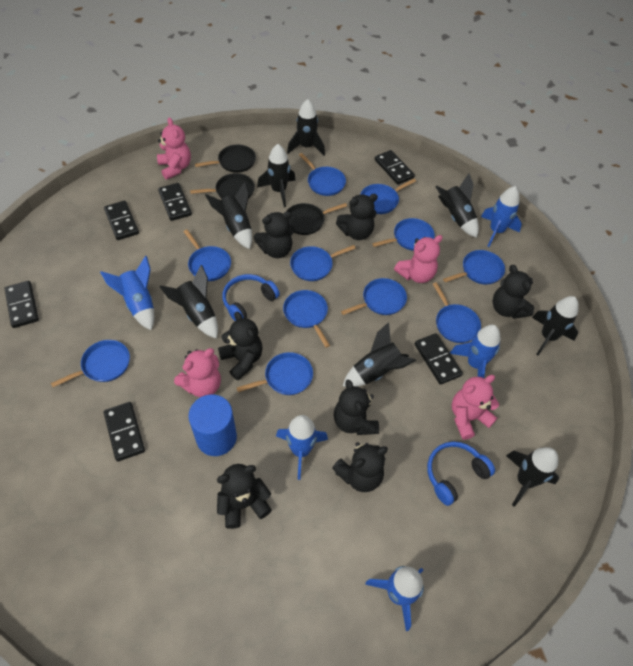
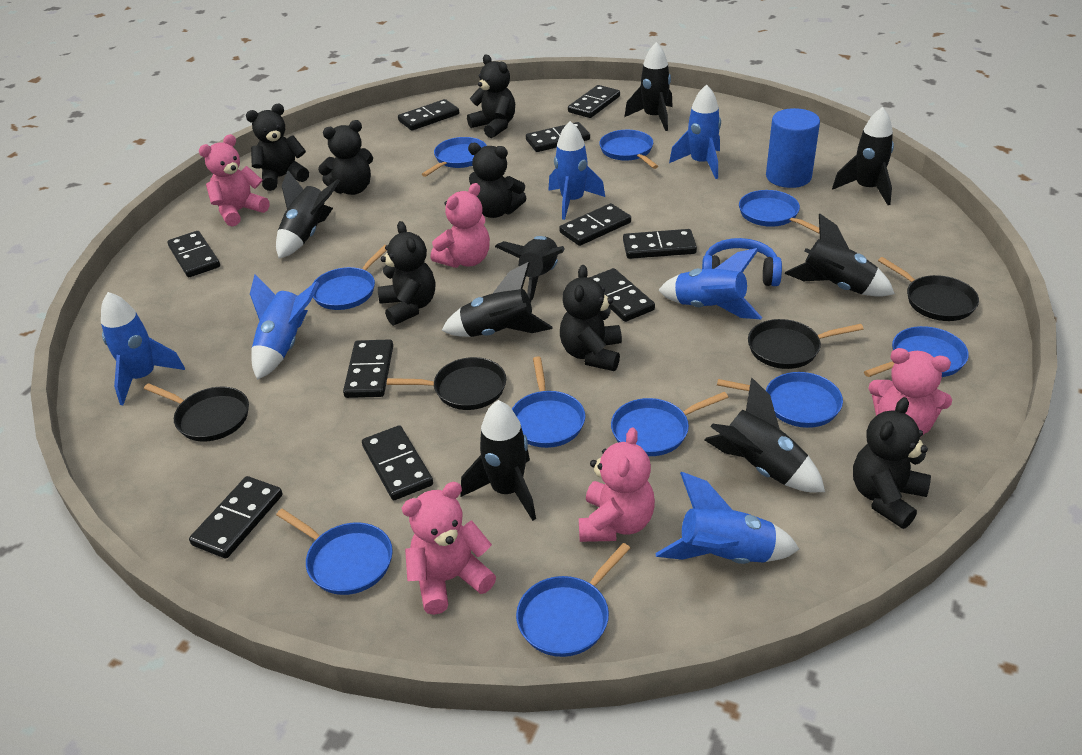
black domino: 6 -> 10
black pan: 3 -> 4
blue headphones: 2 -> 1
blue pan: 11 -> 10
blue rocket: 5 -> 6
pink teddy bear: 4 -> 5

